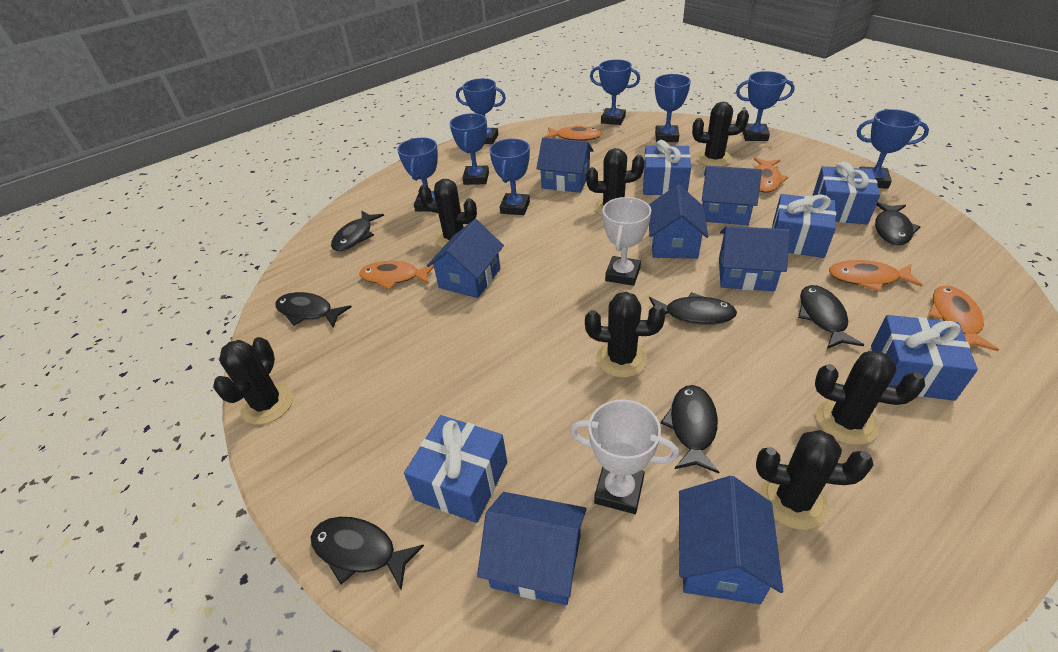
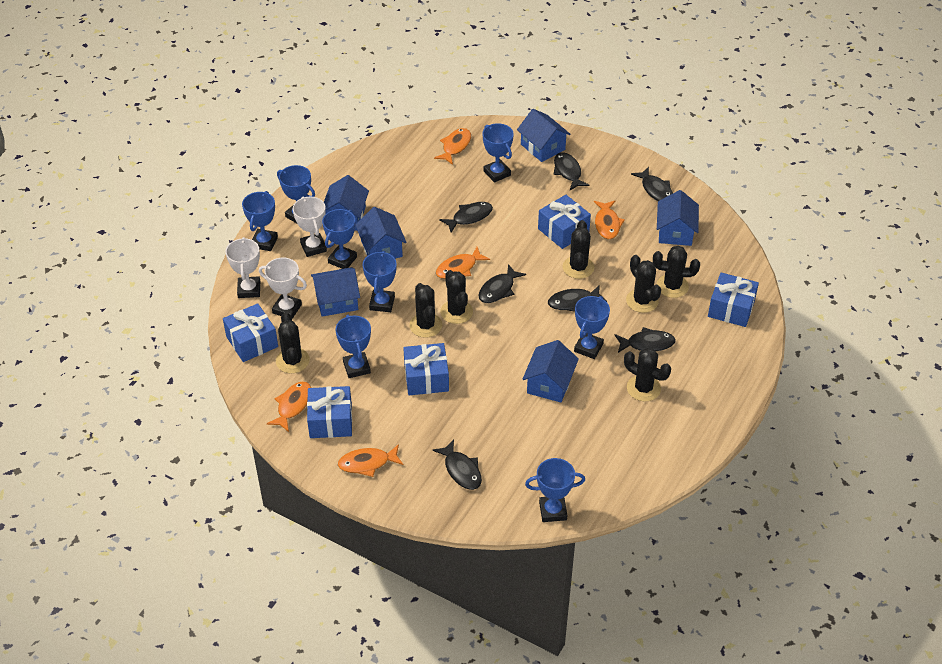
blue house: 7 -> 6
white trophy: 2 -> 3

